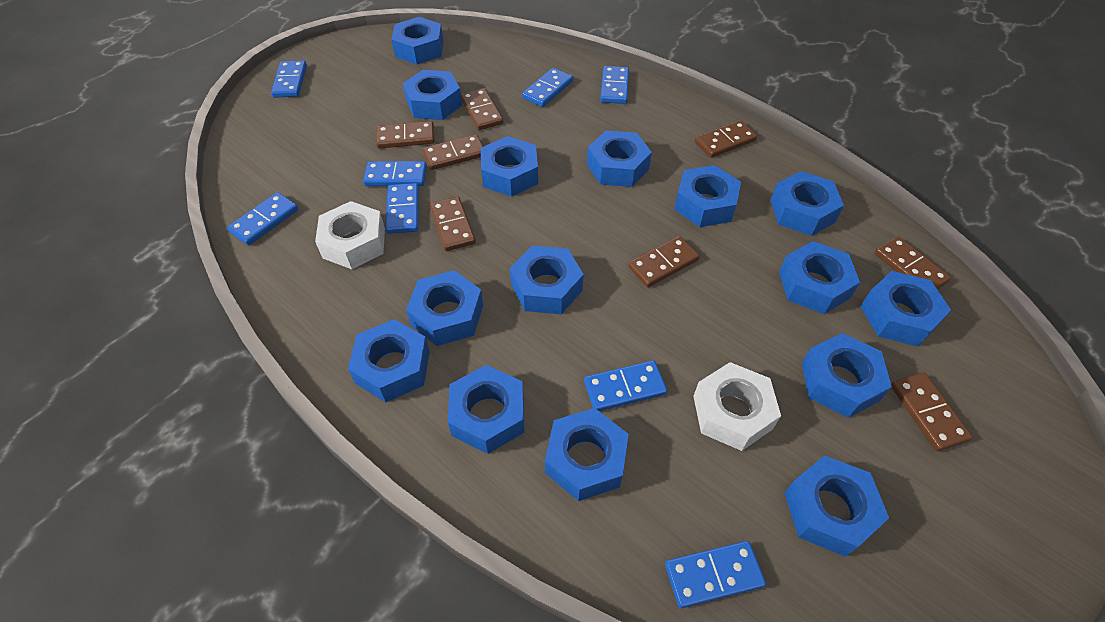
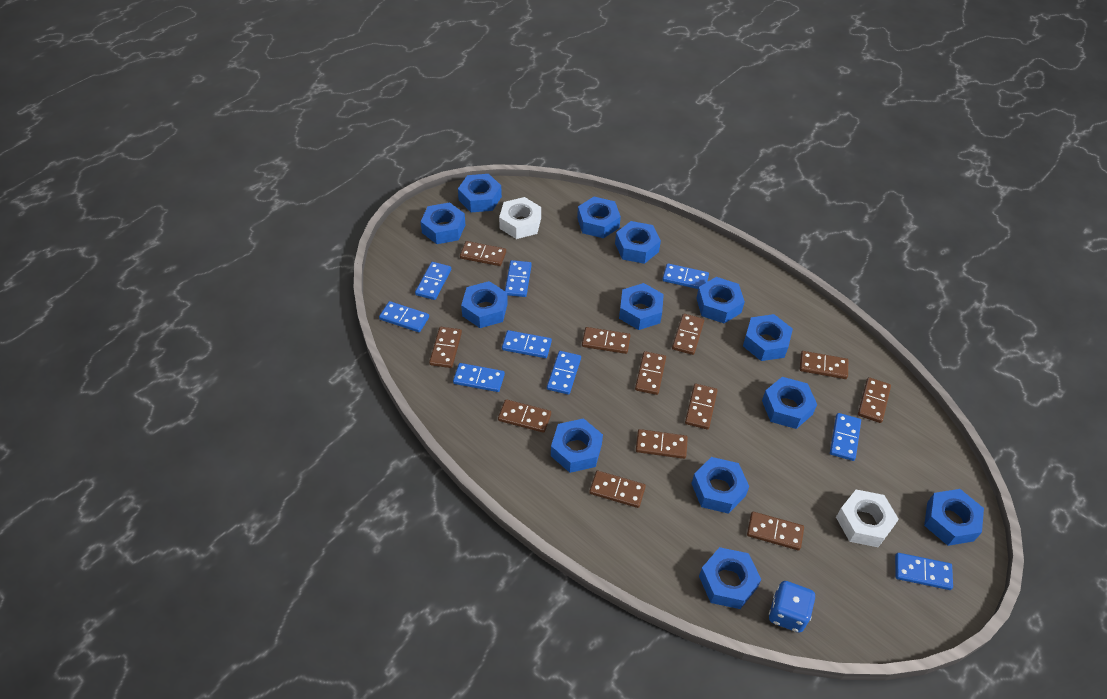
blue dice: 0 -> 1
blue domino: 8 -> 9
blue nut: 15 -> 13
brown domino: 8 -> 12

